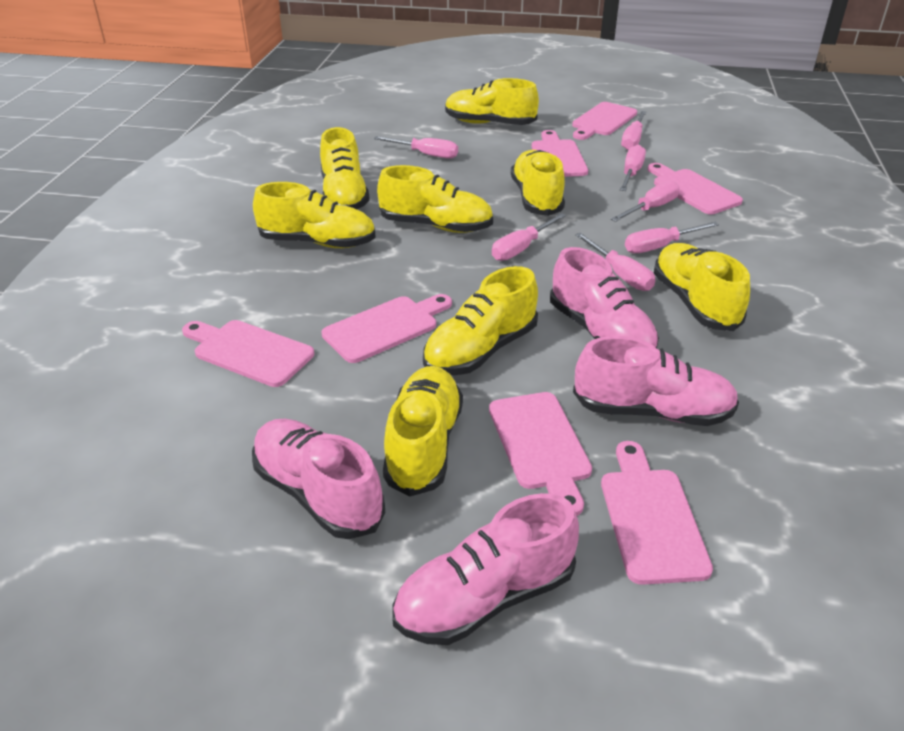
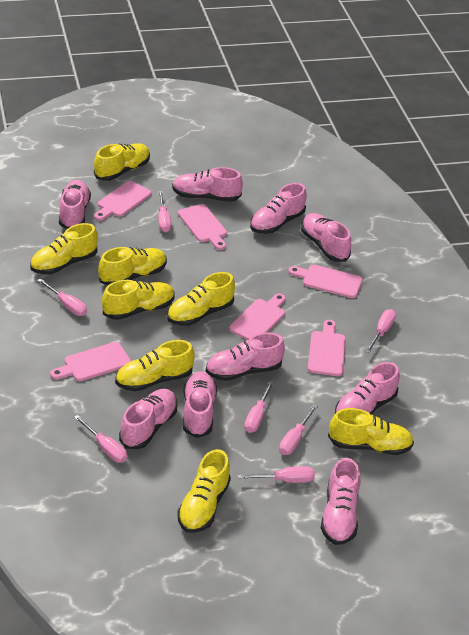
pink cutting board: 7 -> 6
pink shoe: 4 -> 9

